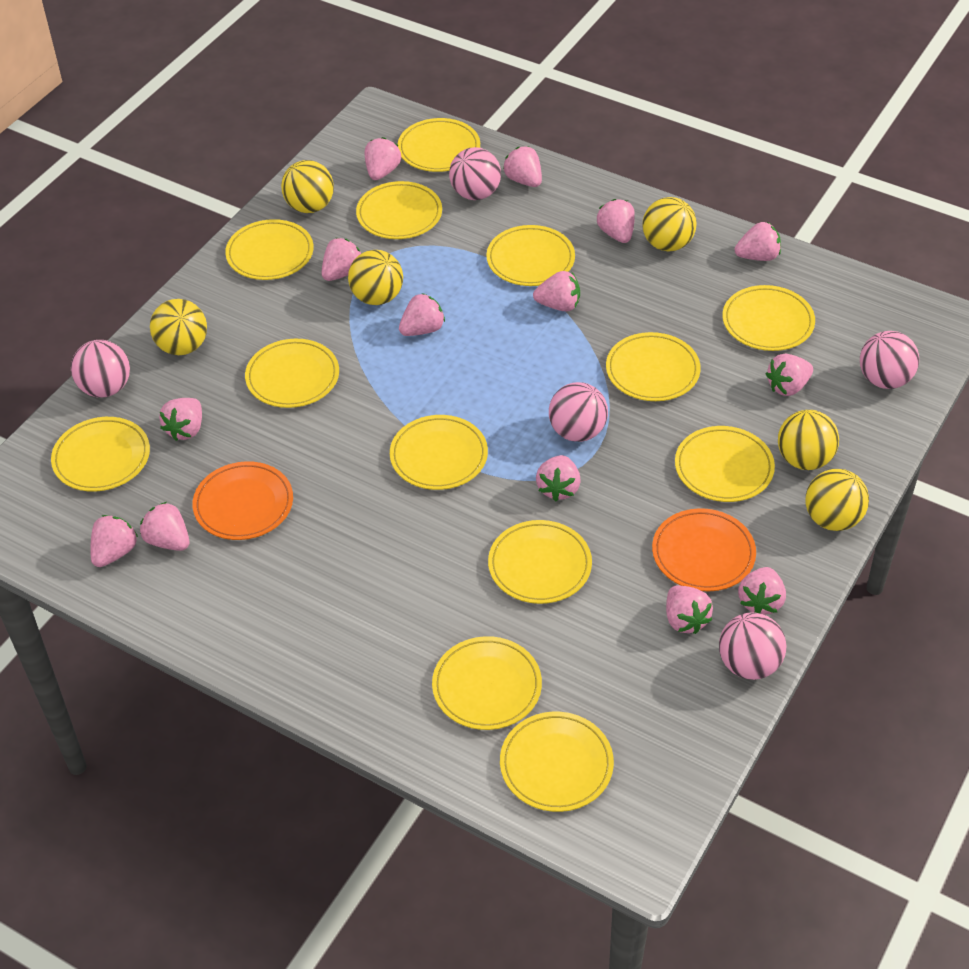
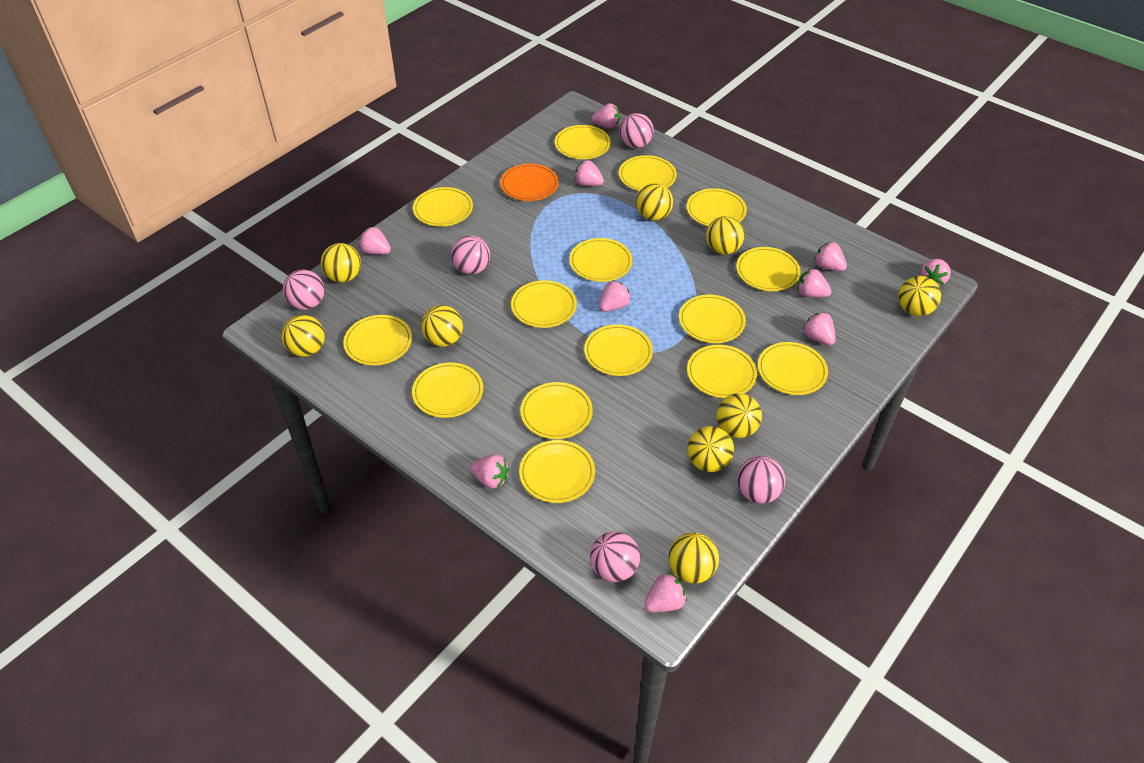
orange plate: 2 -> 1
pink strawberry: 14 -> 10
yellow ball: 6 -> 9
yellow plate: 13 -> 15

